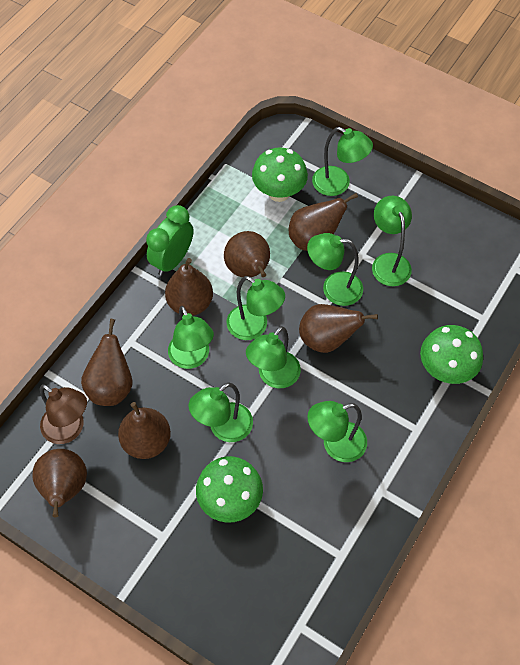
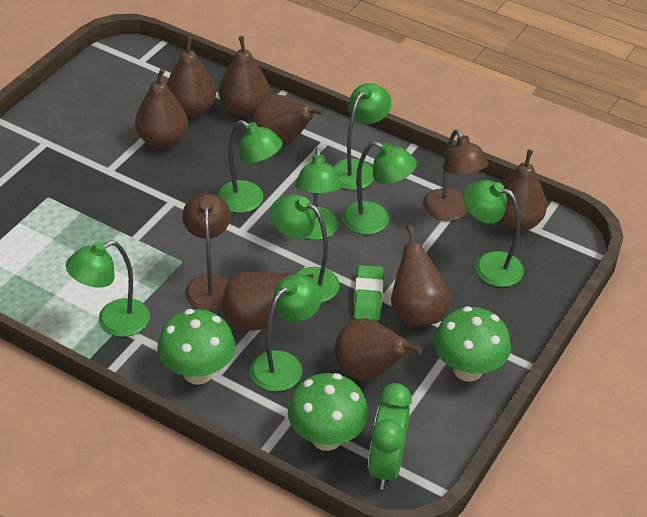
brown lamp: 1 -> 2
brown pear: 7 -> 8
green eraser: 0 -> 1

